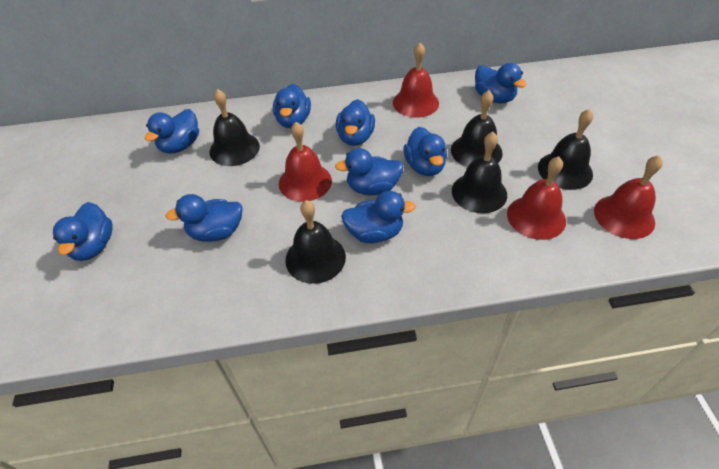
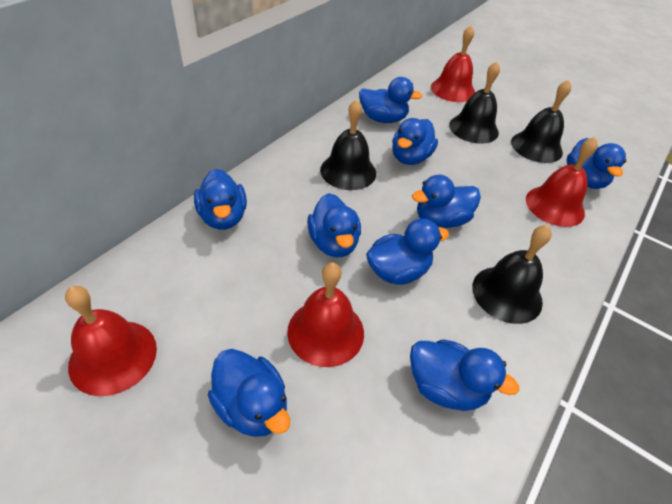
black bell: 5 -> 4

